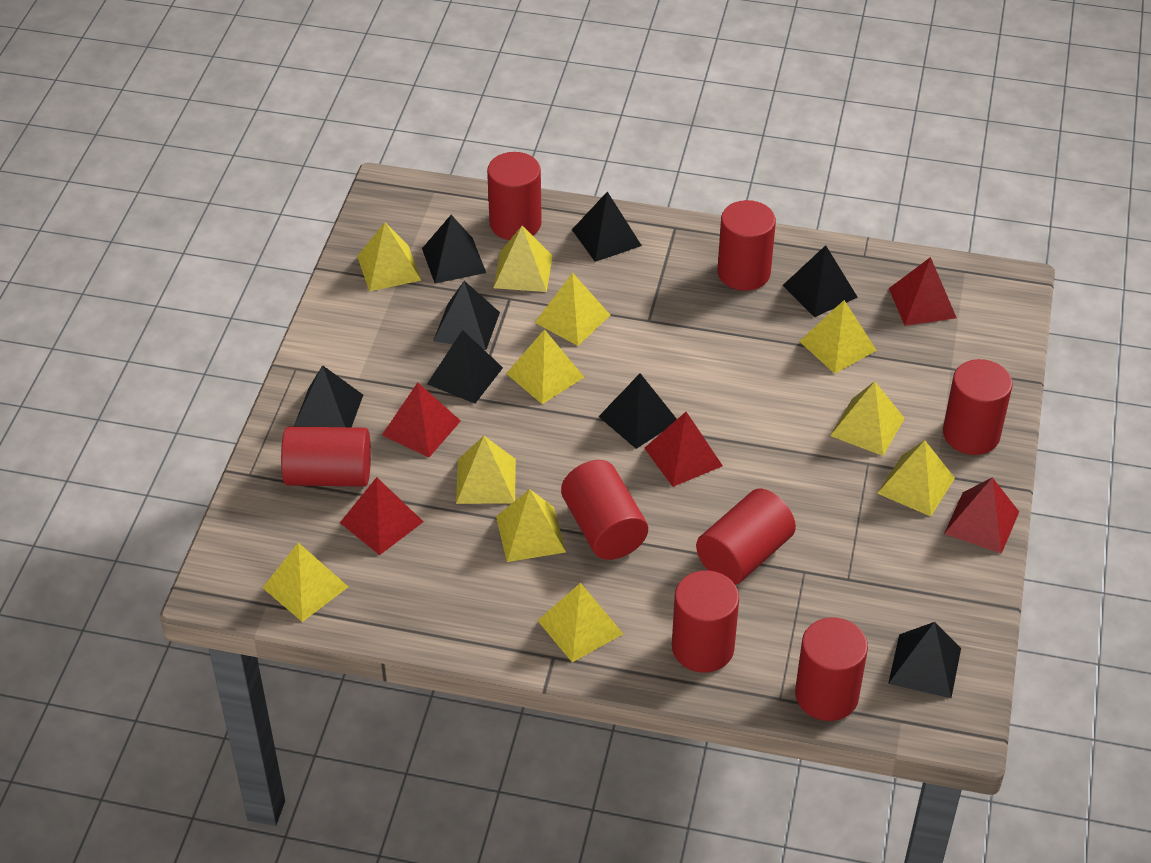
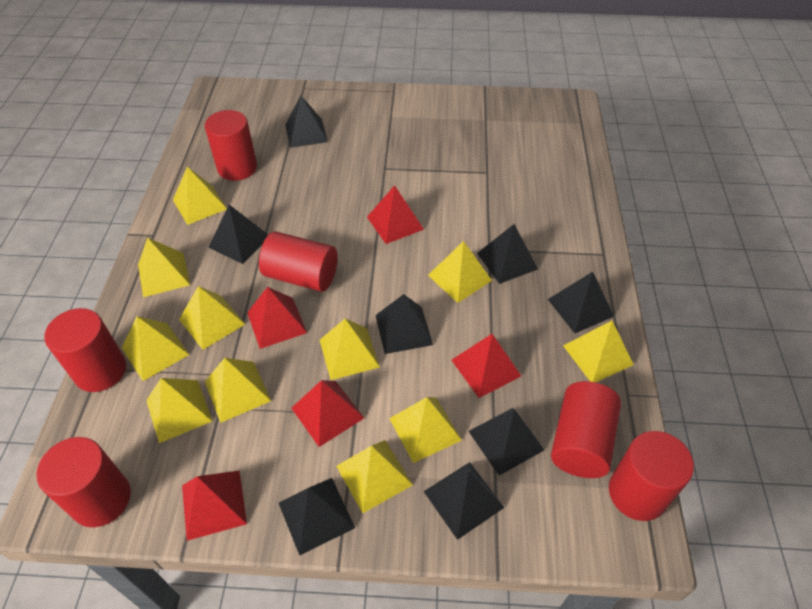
red cylinder: 8 -> 6

